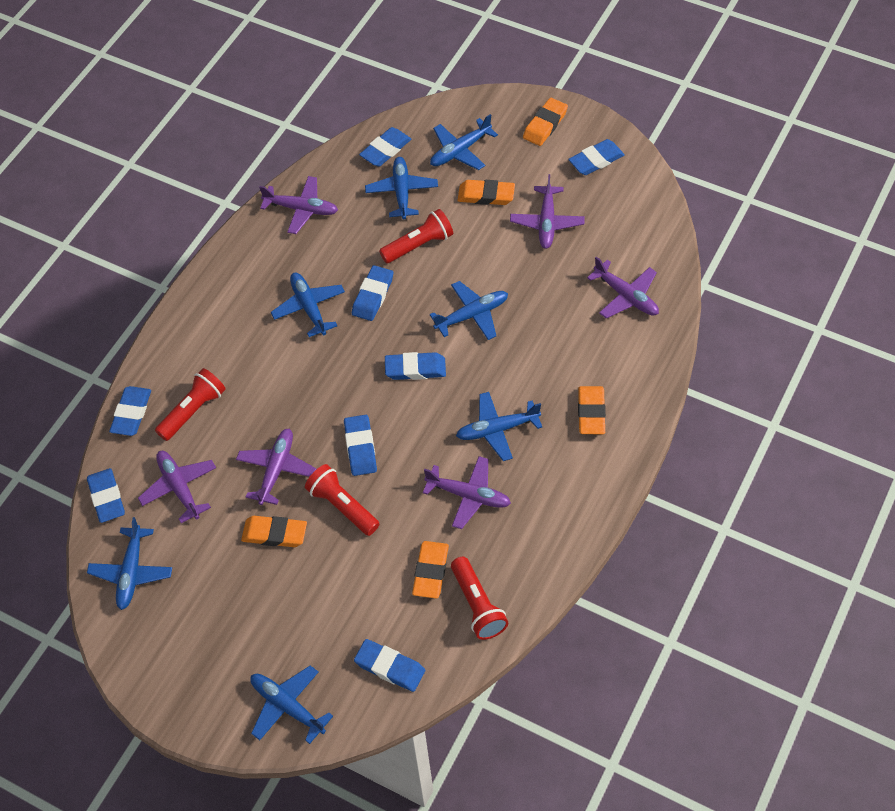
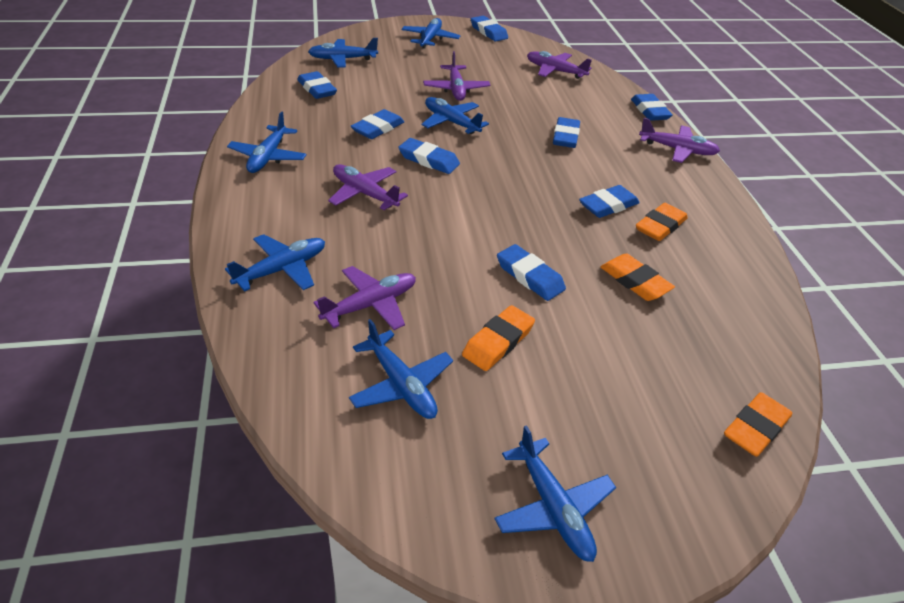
orange eraser: 5 -> 4
purple plane: 6 -> 5
red flashlight: 4 -> 0

